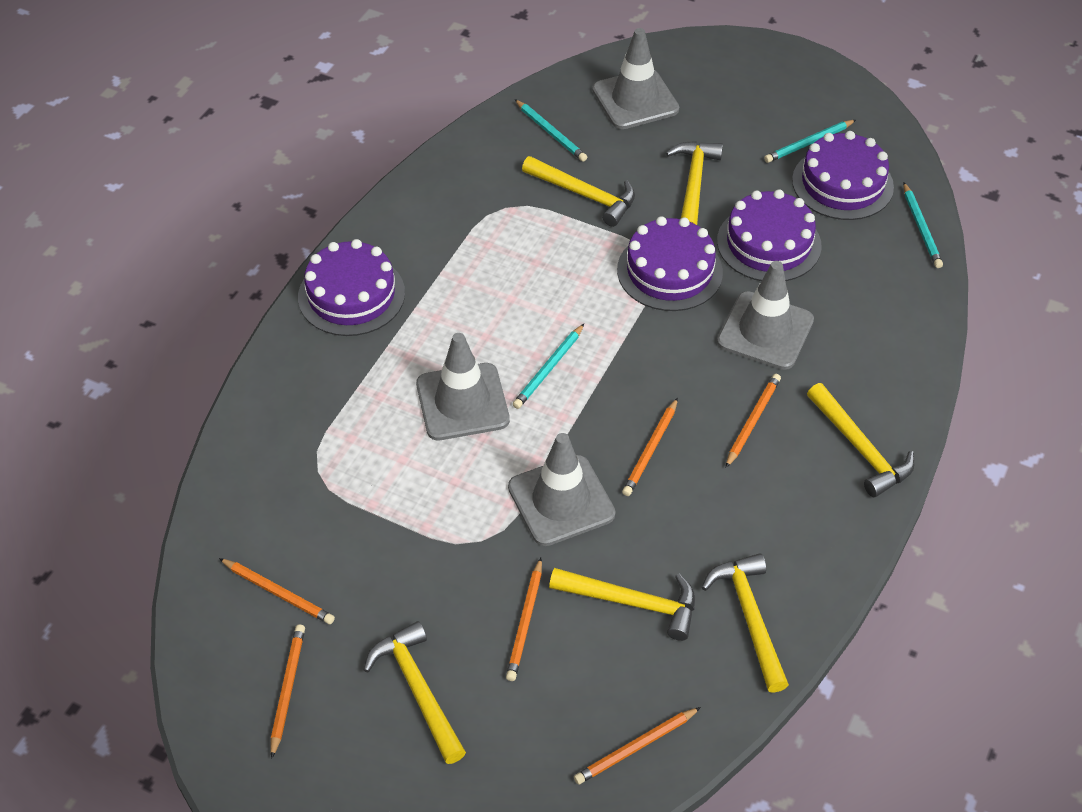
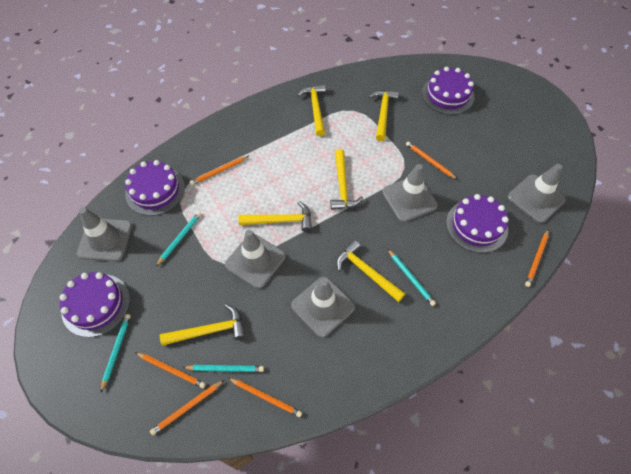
grey traffic cone: 4 -> 5

